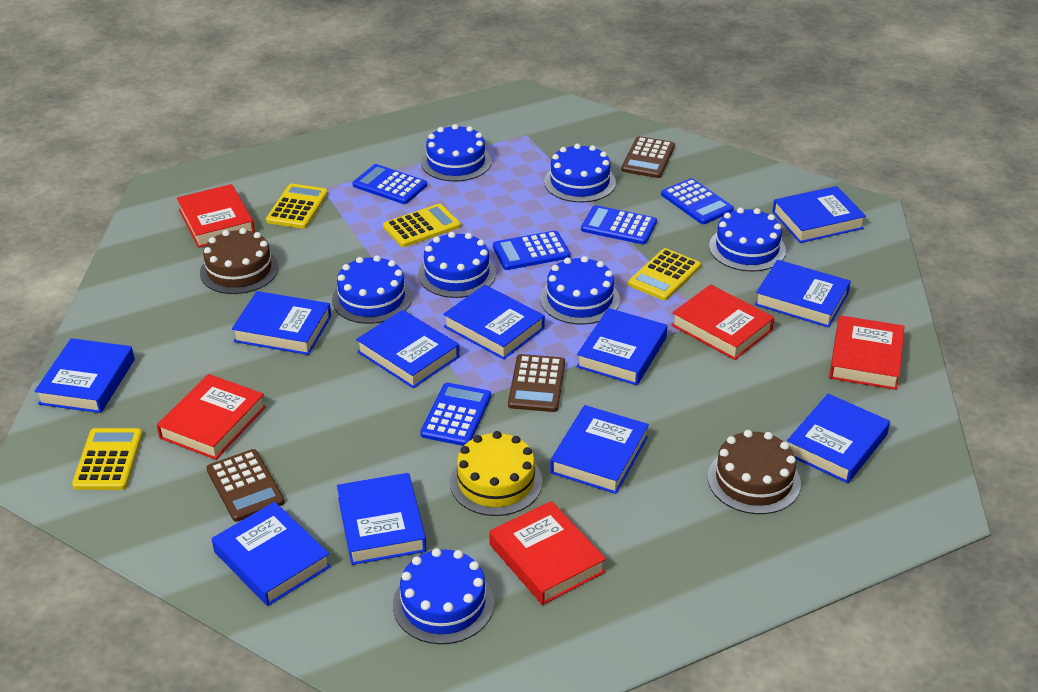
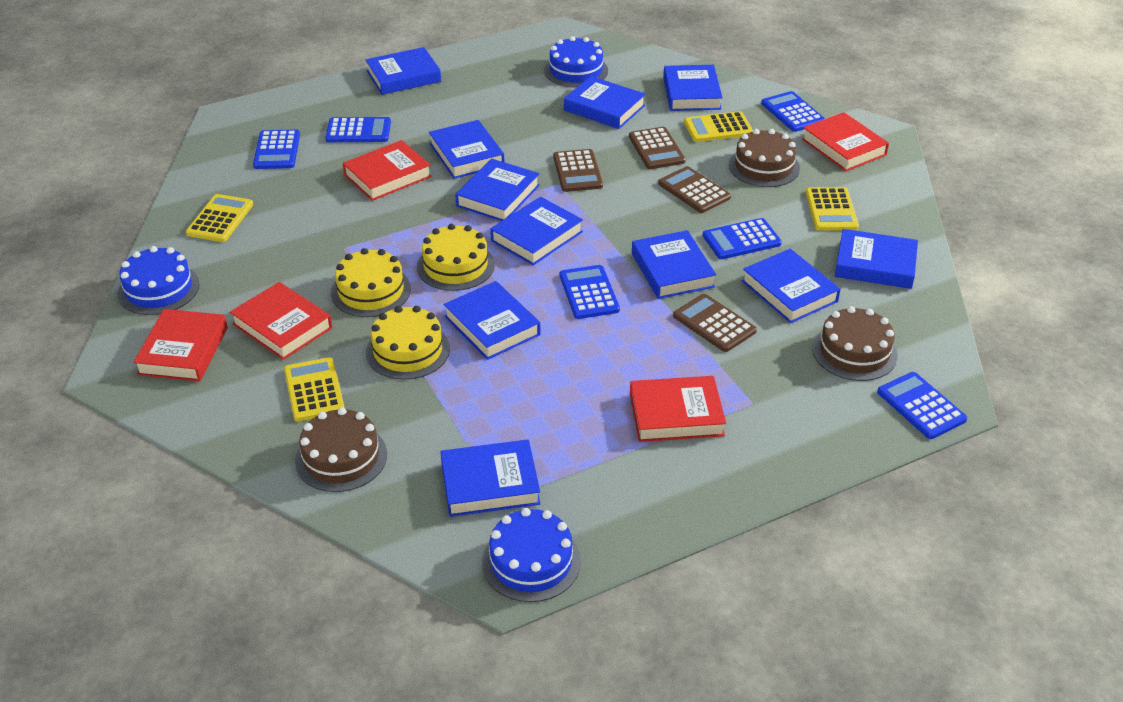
blue cake: 7 -> 3
blue calculator: 5 -> 6
brown cake: 2 -> 3
brown calculator: 3 -> 4
yellow cake: 1 -> 3

